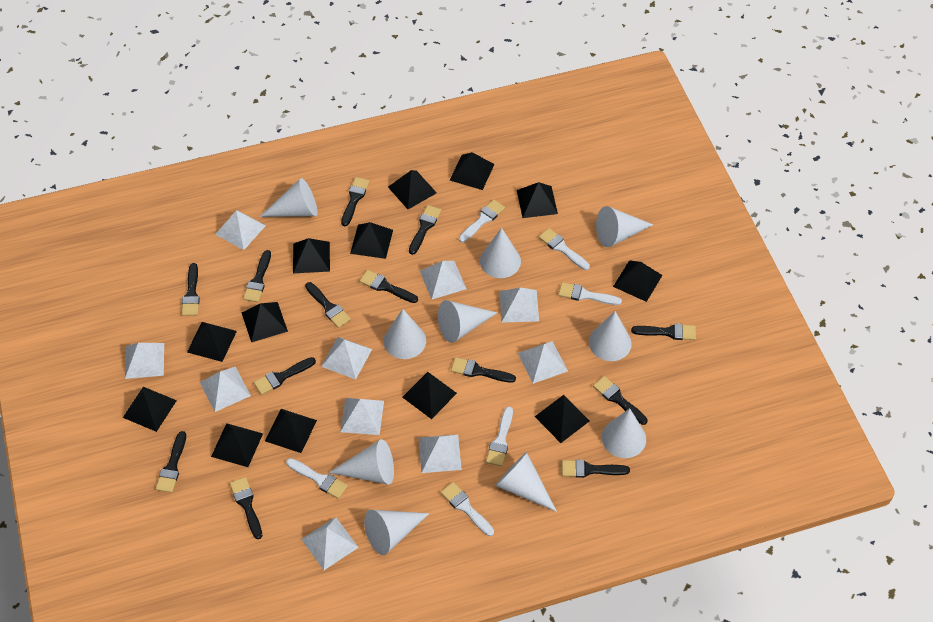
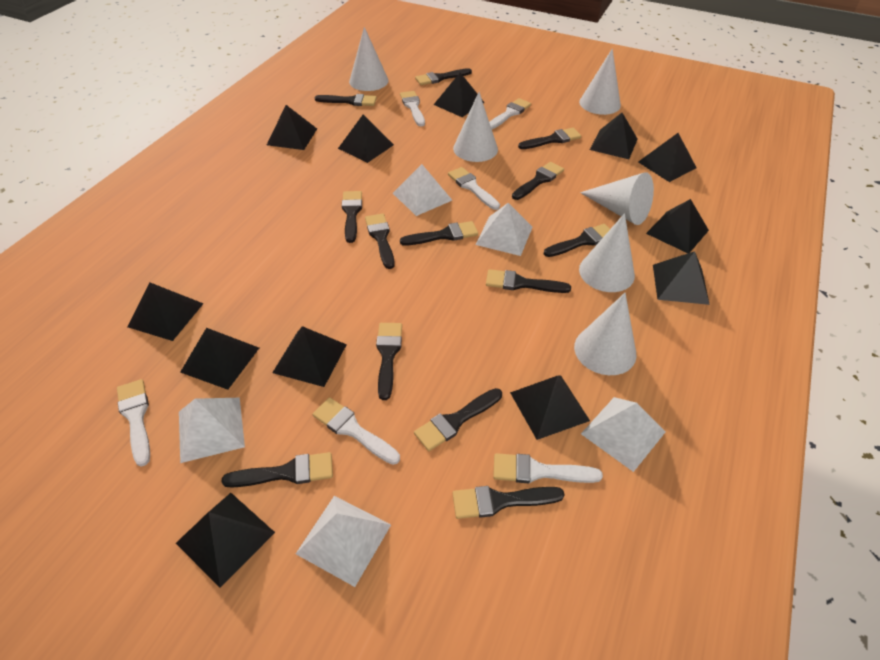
black pyramid: 13 -> 12
white cone: 10 -> 6
white pyramid: 10 -> 5

